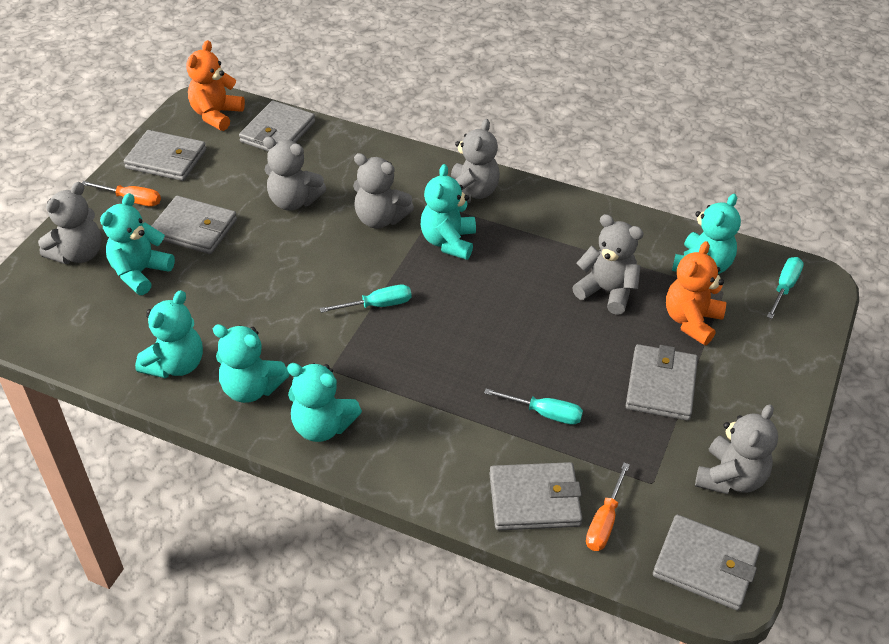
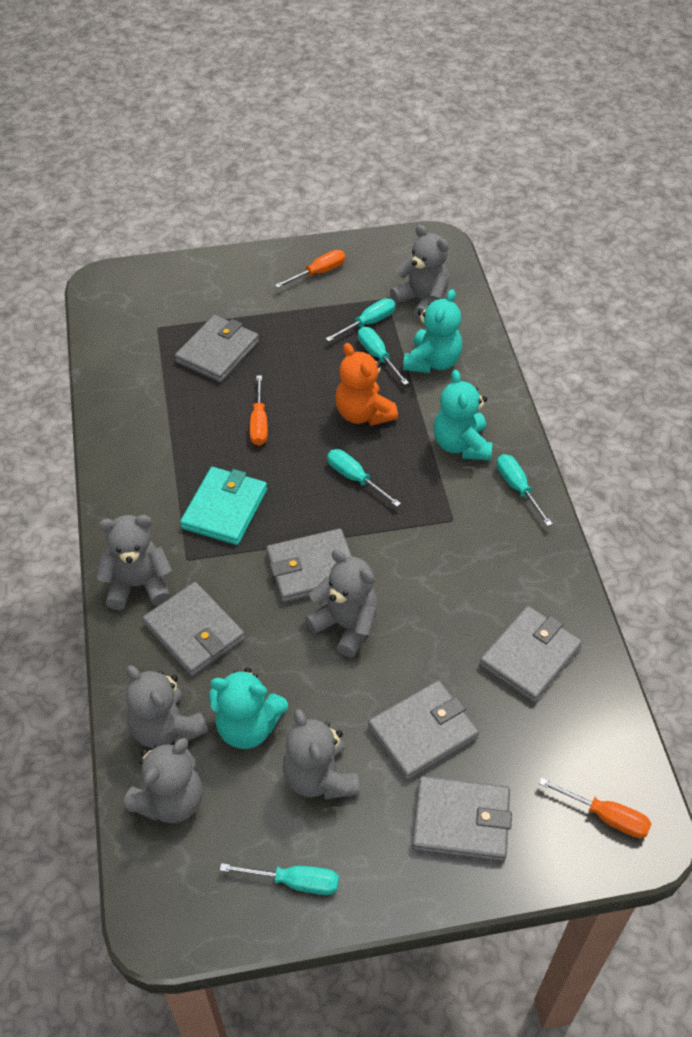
orange screwdriver: 2 -> 3
orange teddy bear: 2 -> 1
turquoise screwdriver: 3 -> 5
turquoise teddy bear: 6 -> 3
turquoise wallet: 0 -> 1

